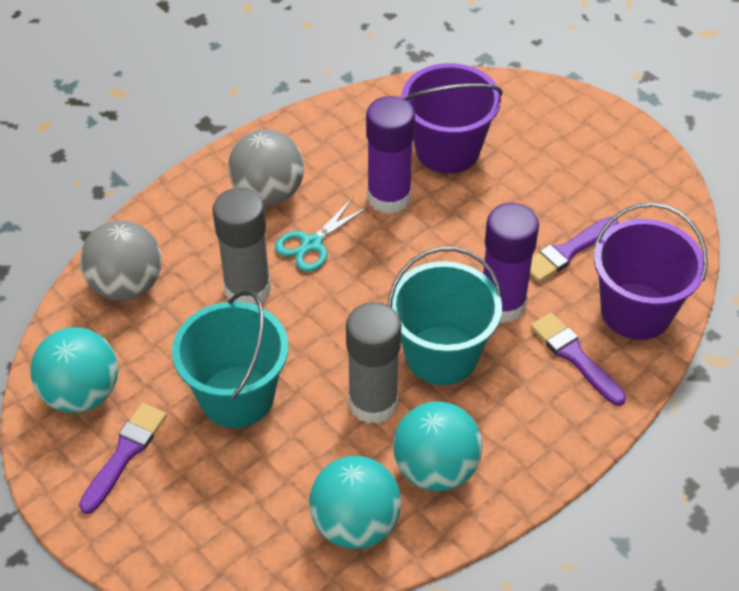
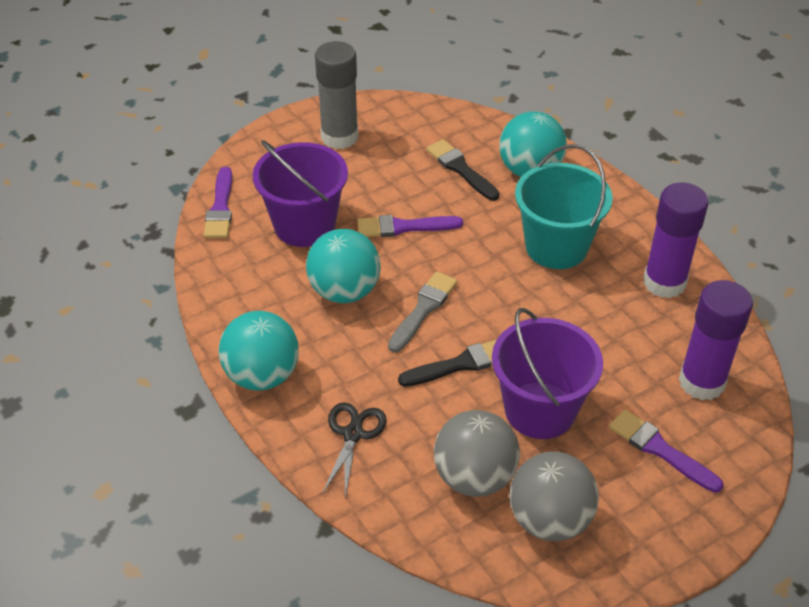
black brush: 0 -> 2
black scissors: 0 -> 1
grey brush: 0 -> 1
grey glue stick: 2 -> 1
turquoise bucket: 2 -> 1
turquoise scissors: 1 -> 0

